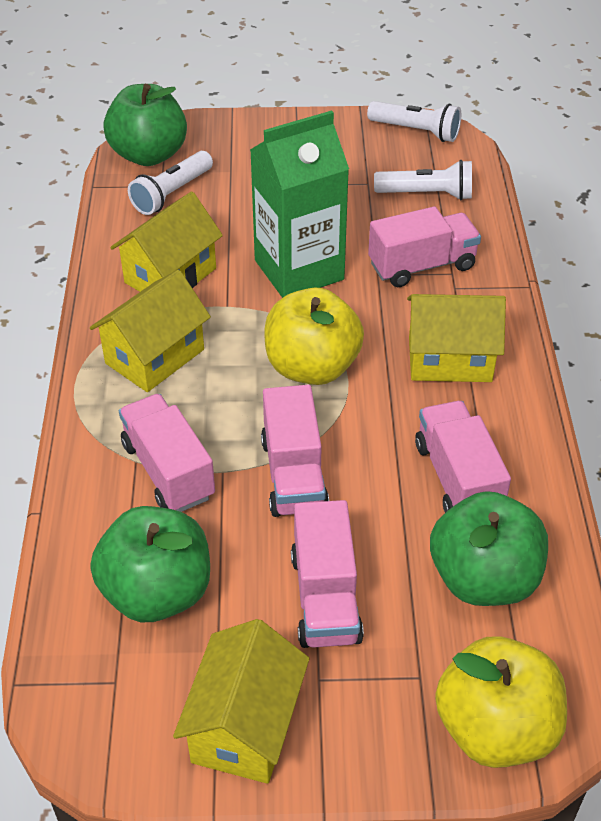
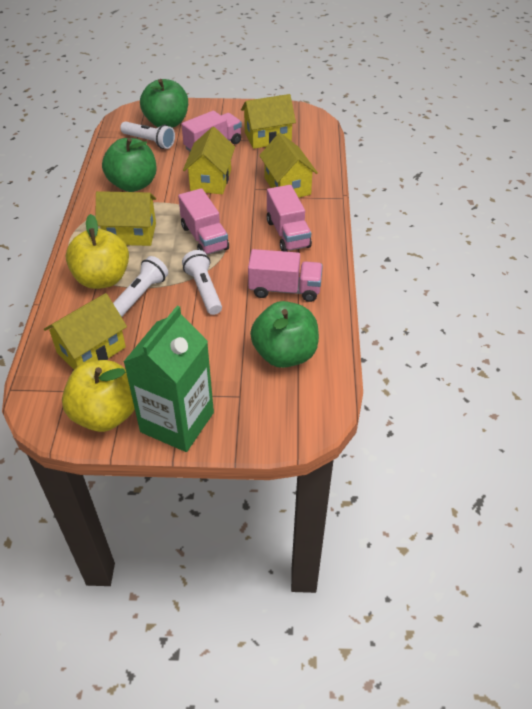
pink truck: 5 -> 4
yellow house: 4 -> 5

